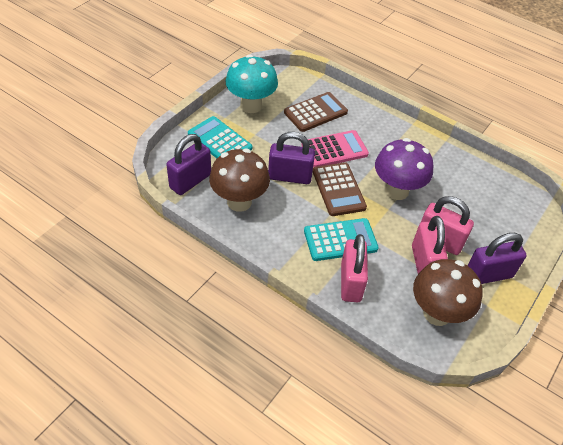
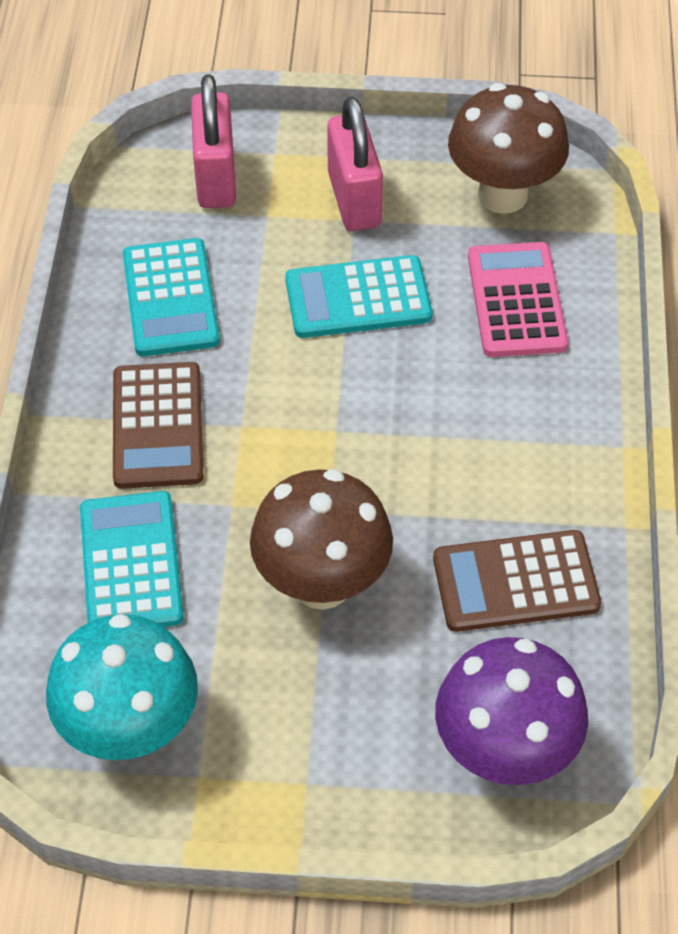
pink padlock: 3 -> 2
purple padlock: 3 -> 0
turquoise calculator: 2 -> 3

